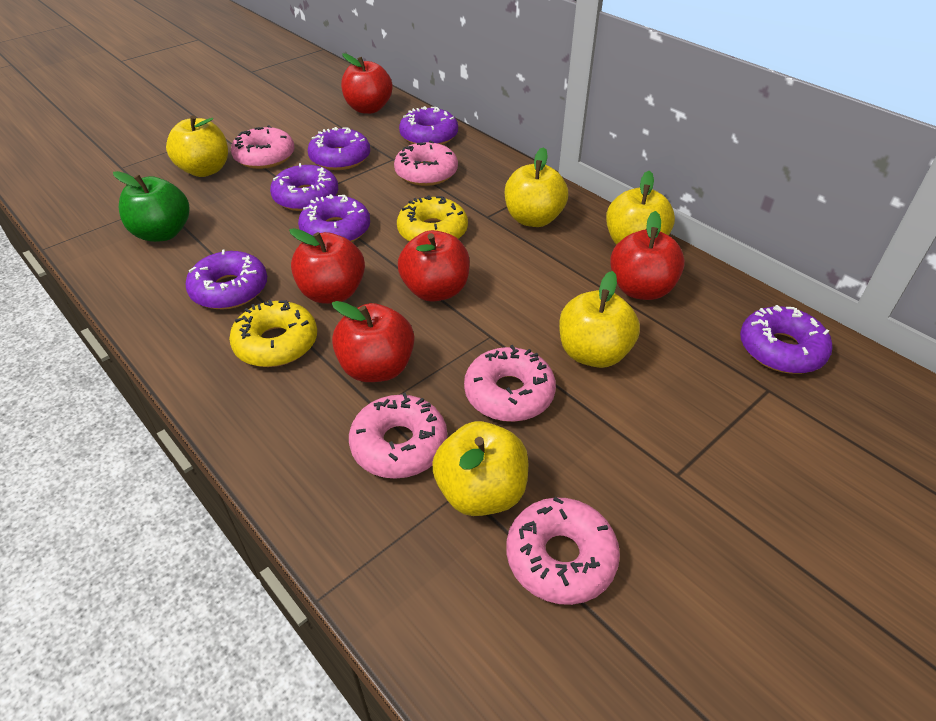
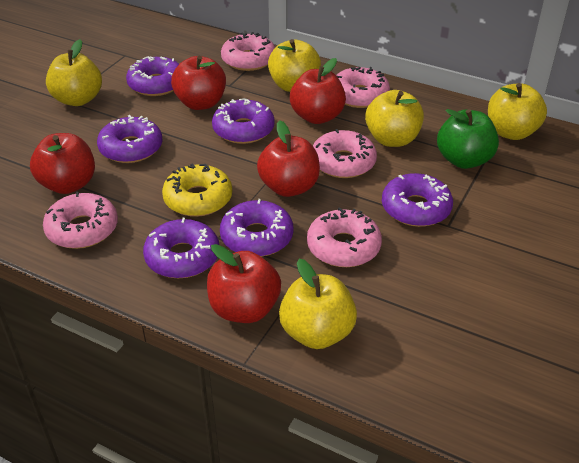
yellow donut: 2 -> 1

